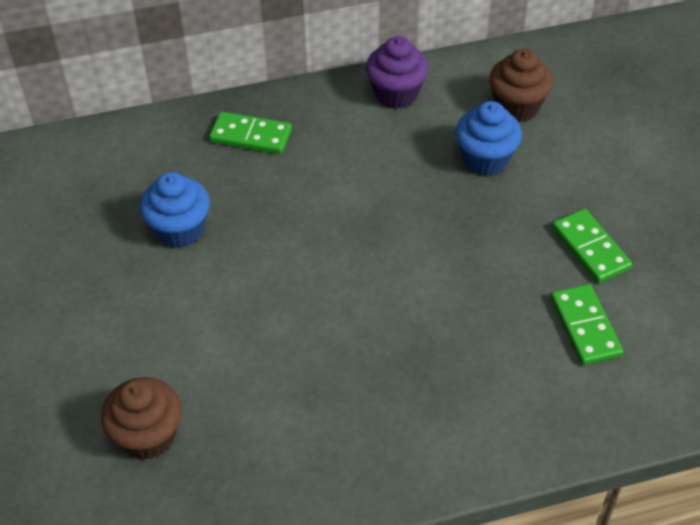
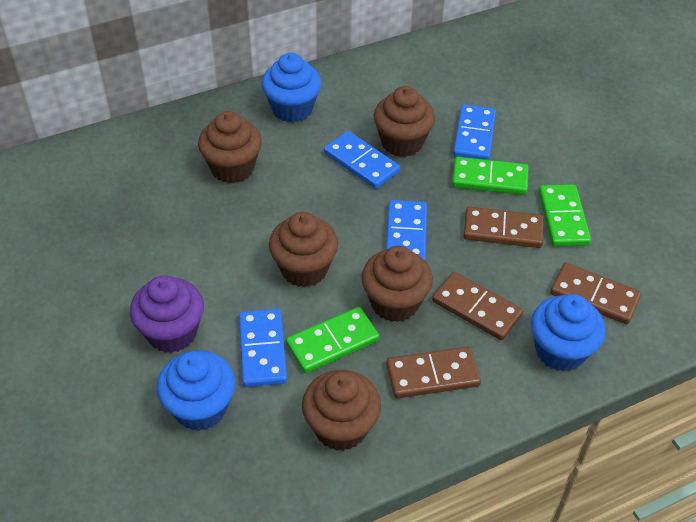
blue cupcake: 2 -> 3
blue domino: 0 -> 4
brown cupcake: 2 -> 5
brown domino: 0 -> 4

